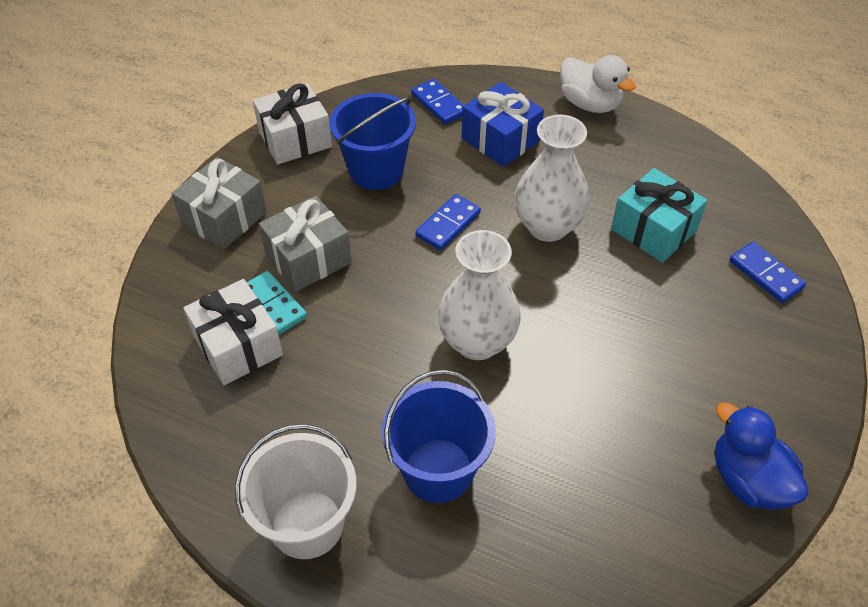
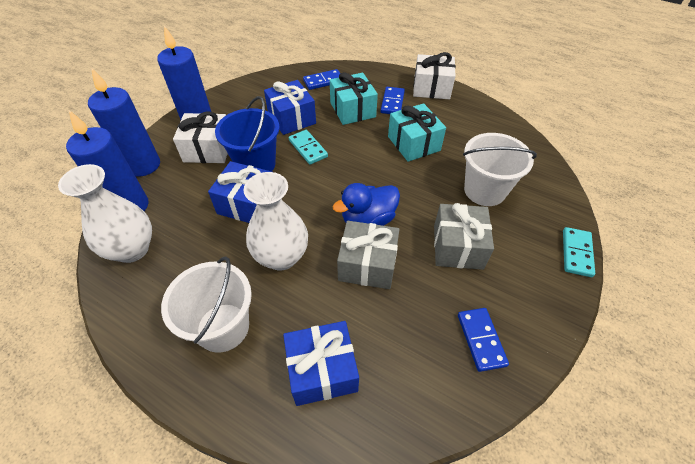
blue bucket: 2 -> 1
blue candle: 0 -> 3
blue gift: 1 -> 3
turquoise domino: 1 -> 2
turquoise gift: 1 -> 2
white bucket: 1 -> 2
white duck: 1 -> 0

